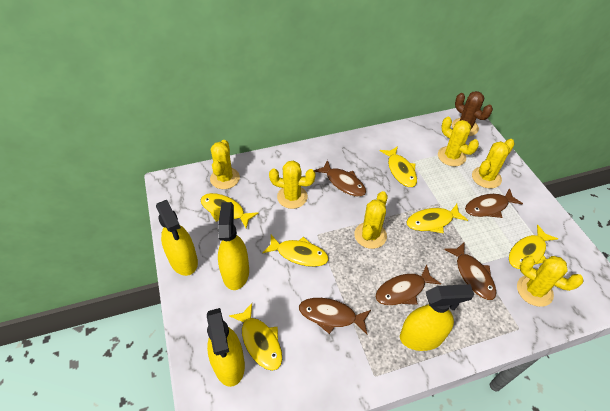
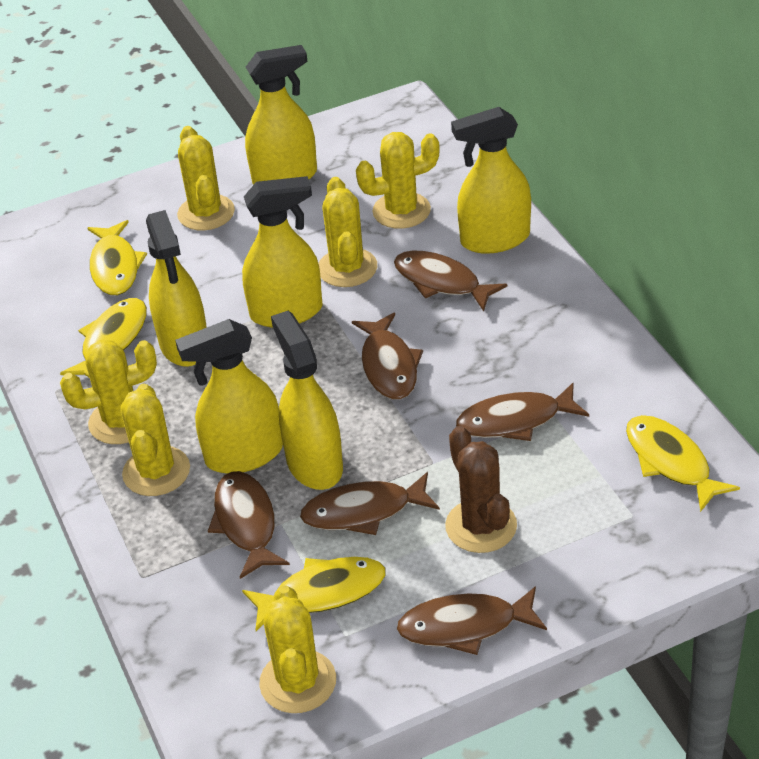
brown fish: 5 -> 6
yellow fish: 6 -> 4
yellow spray bottle: 4 -> 6

